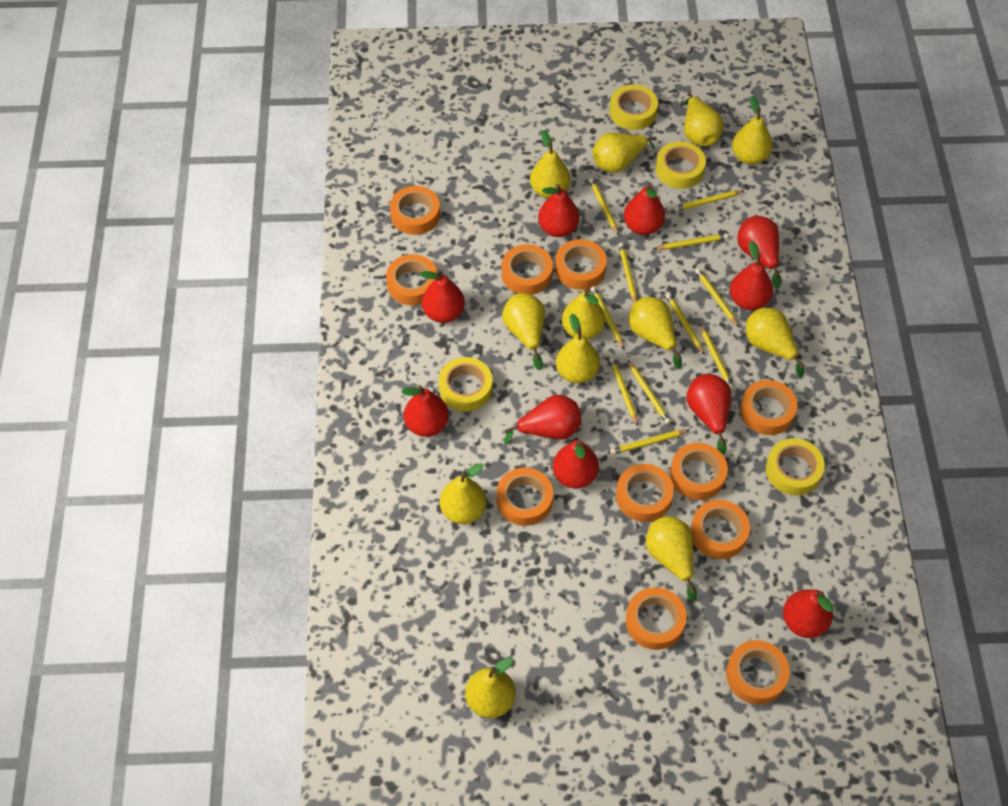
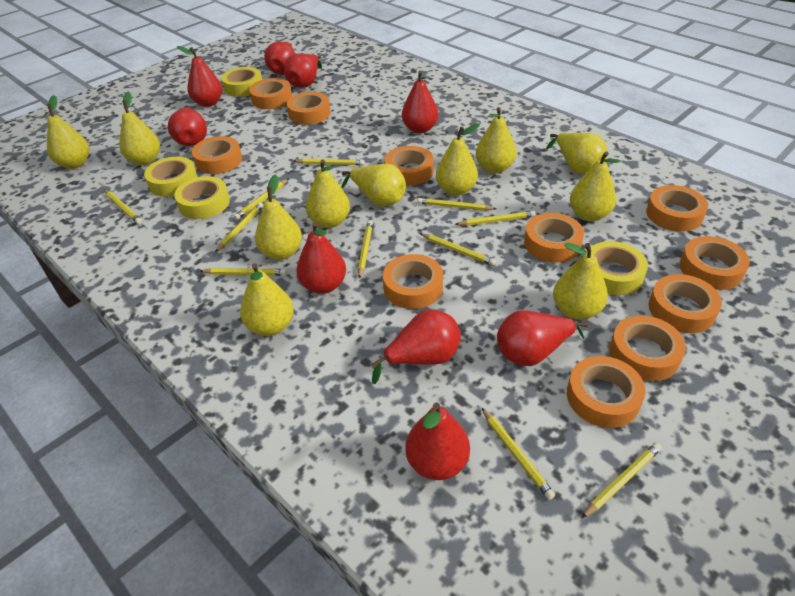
red pear: 10 -> 9
yellow pear: 12 -> 11

